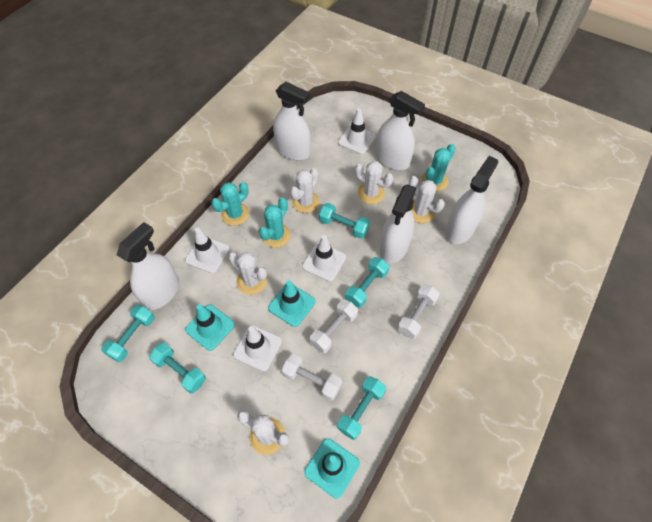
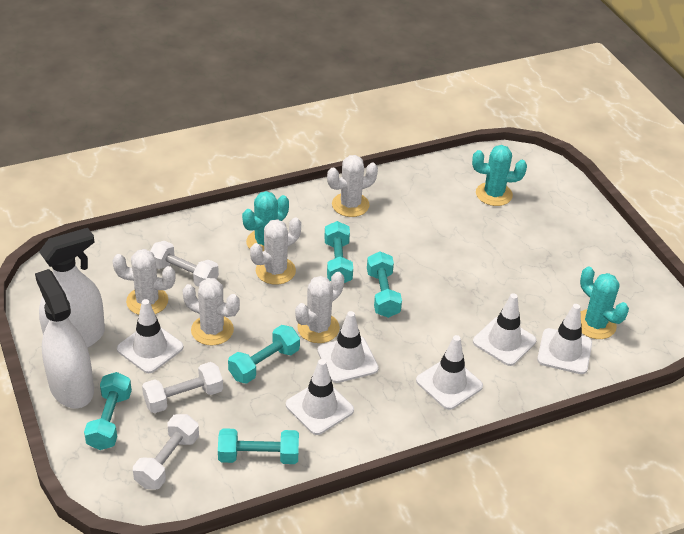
turquoise traffic cone: 3 -> 0
white spray bottle: 5 -> 2
white traffic cone: 4 -> 6

